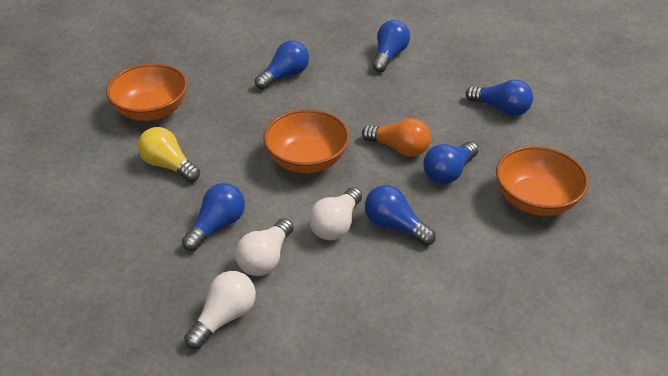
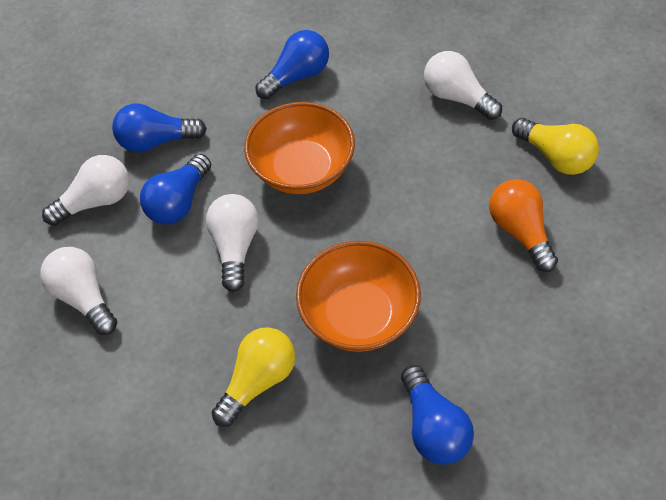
blue light bulb: 6 -> 4
orange bowl: 3 -> 2
white light bulb: 3 -> 4
yellow light bulb: 1 -> 2

